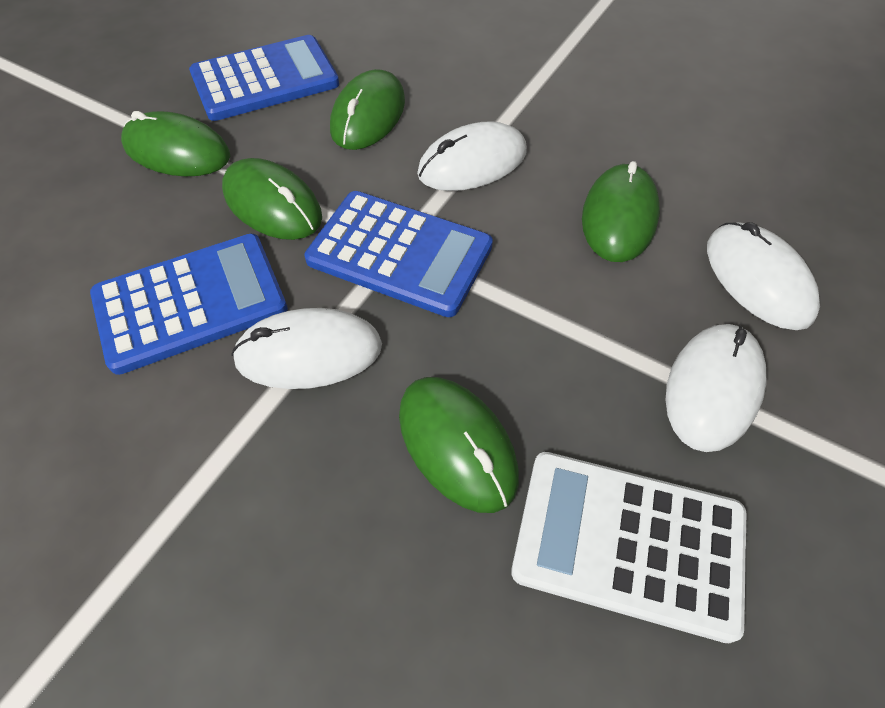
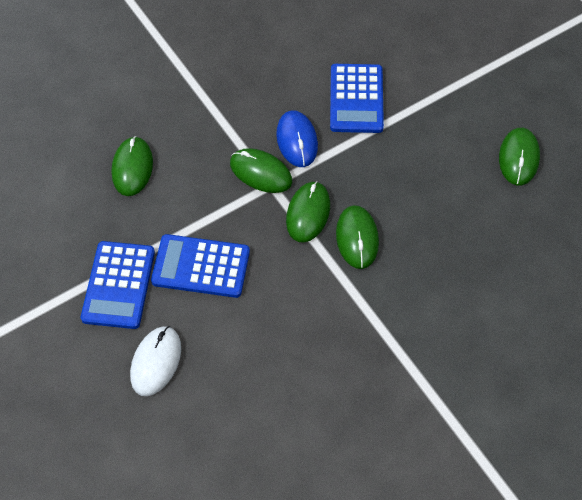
blue mouse: 0 -> 1
white calculator: 1 -> 0
white mouse: 4 -> 1

